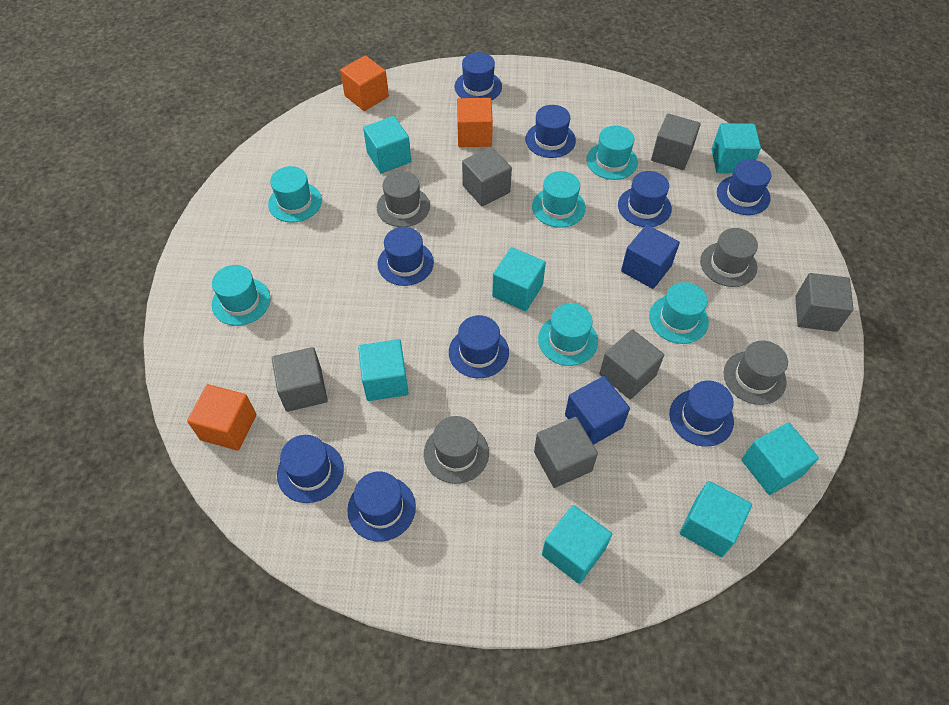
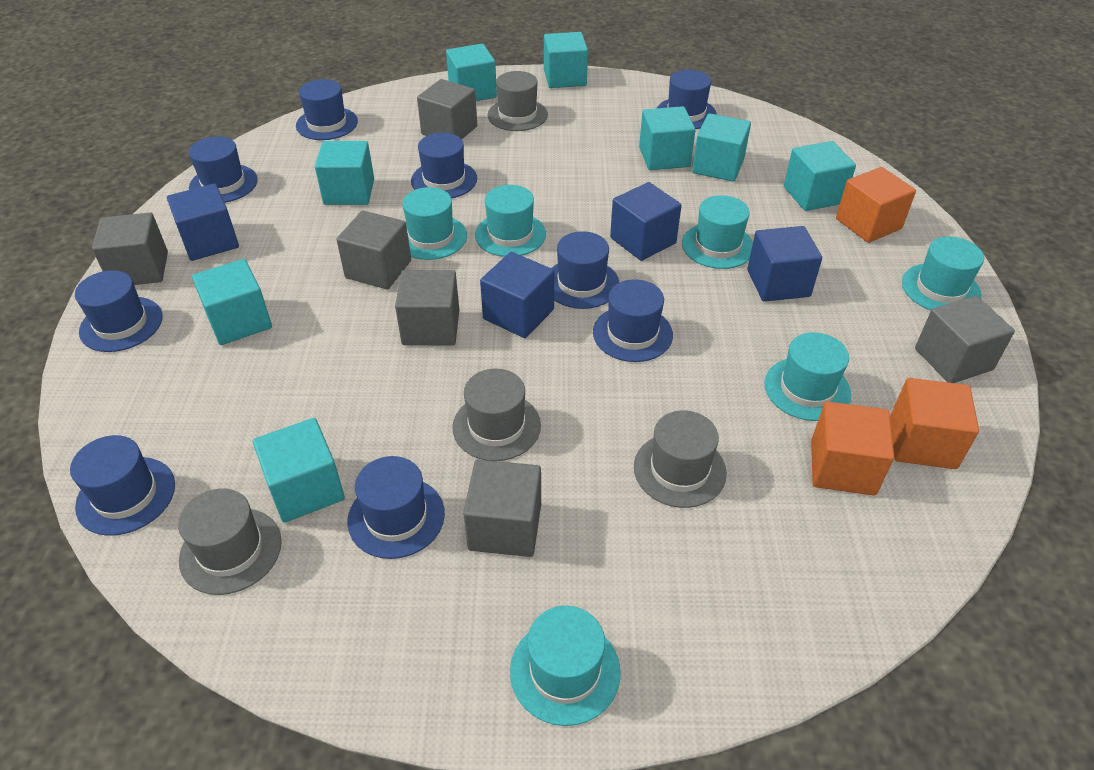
blue cube: 2 -> 4
turquoise cube: 7 -> 8

